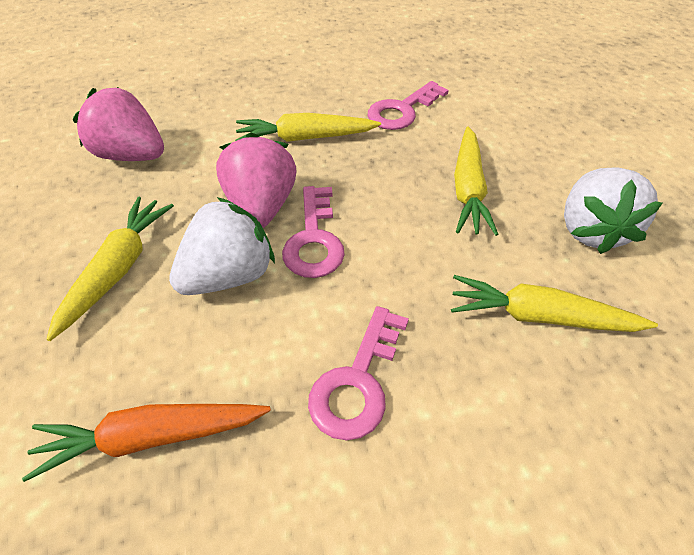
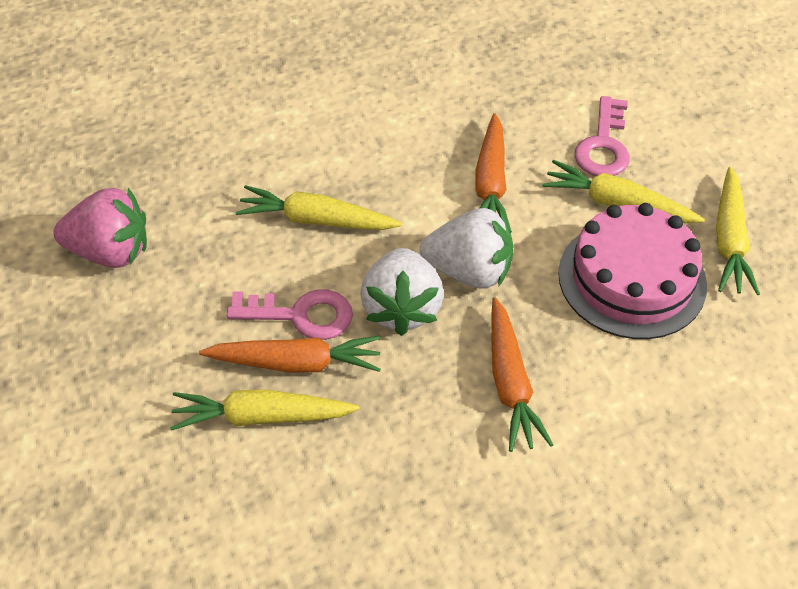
orange carrot: 1 -> 3
pink cake: 0 -> 1
pink key: 3 -> 2
pink strawberry: 2 -> 1

